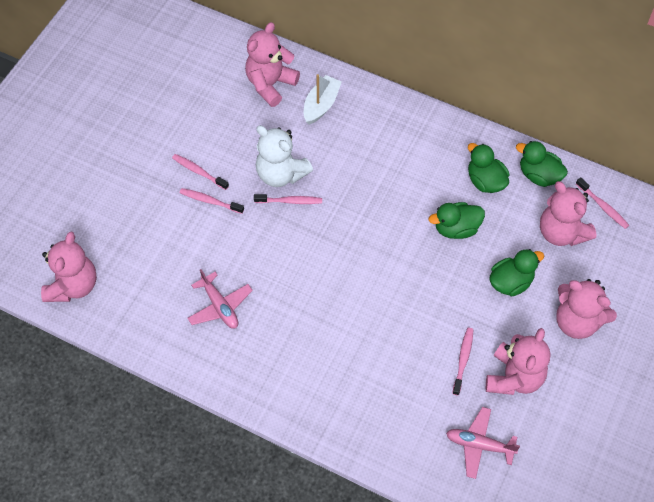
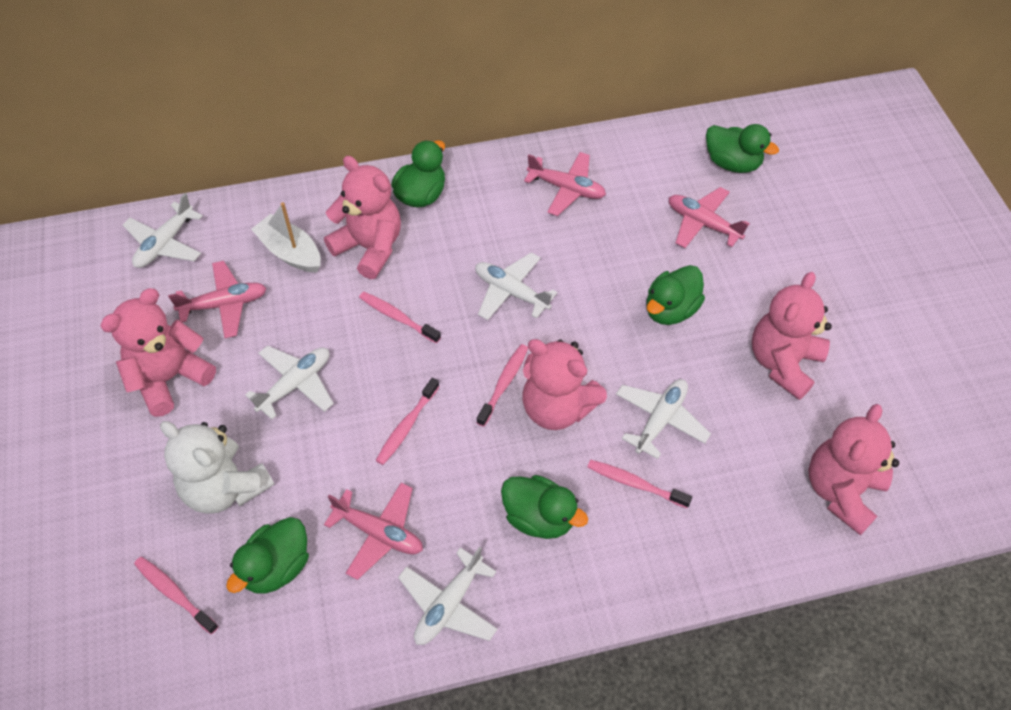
green duck: 4 -> 5
pink plane: 2 -> 4
white plane: 0 -> 5

